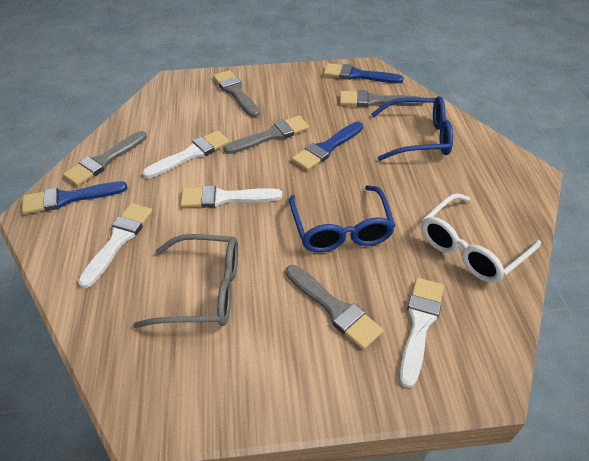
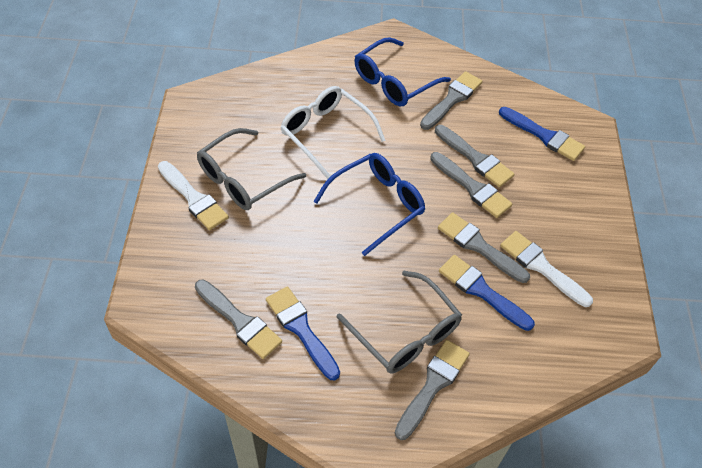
grey brush: 5 -> 6
grey glasses: 1 -> 2
white brush: 4 -> 2

